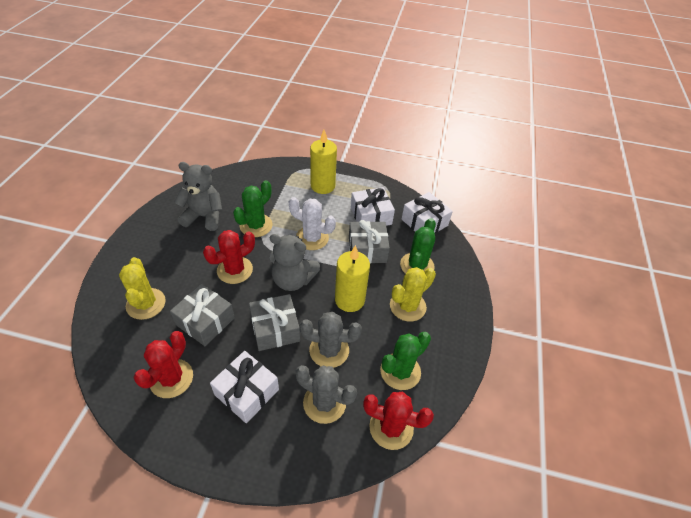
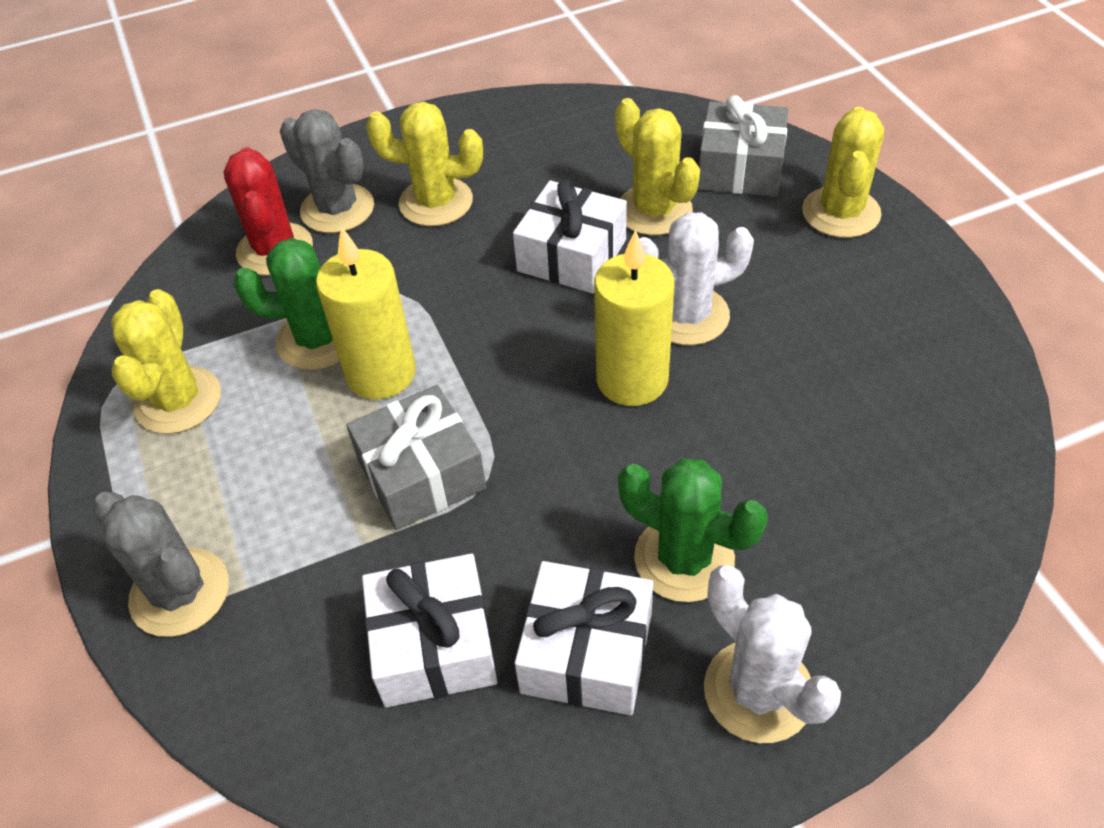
green cactus: 3 -> 2
grey gift: 3 -> 2
grey teddy bear: 2 -> 0
red cactus: 3 -> 1
white cactus: 1 -> 2
yellow cactus: 2 -> 4

